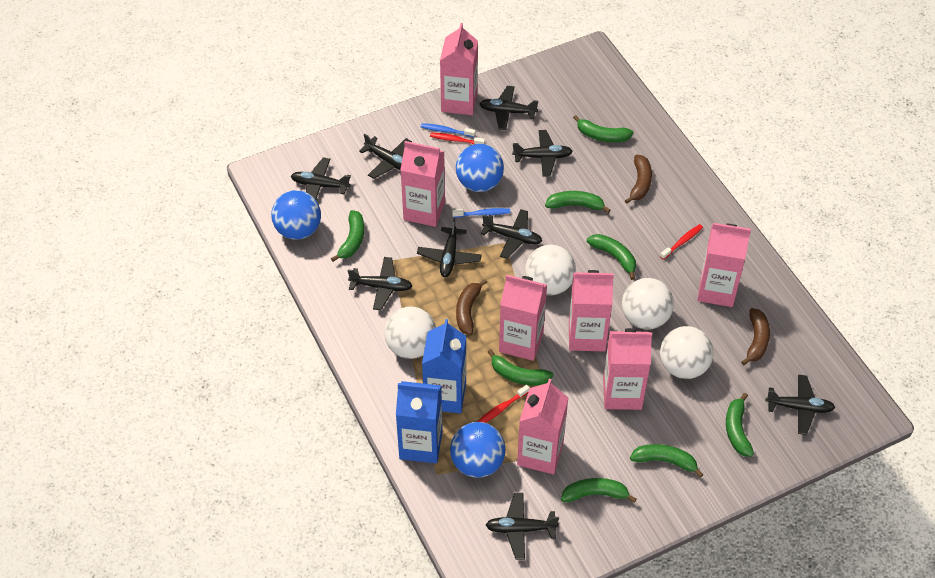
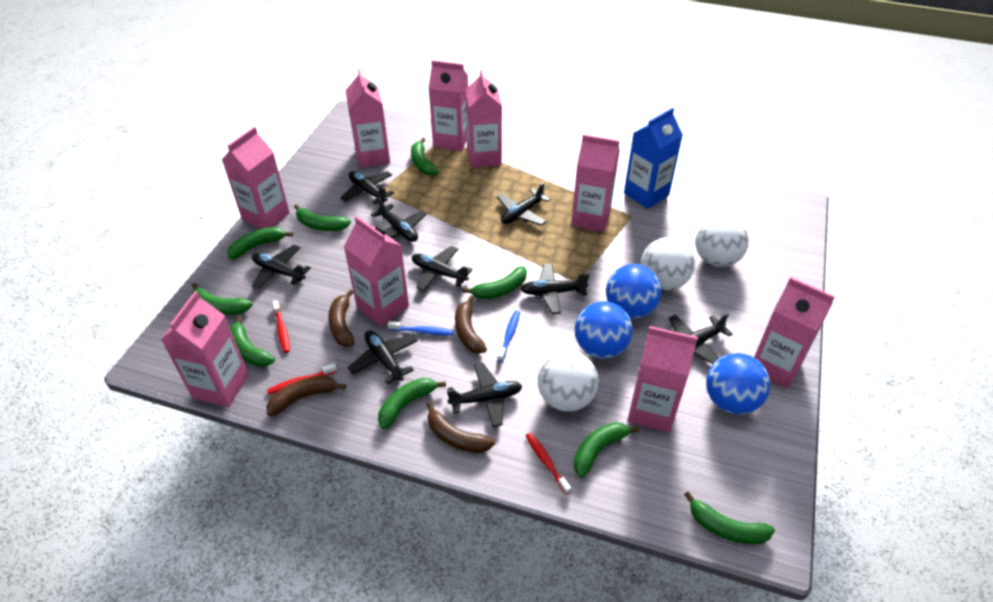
blue carton: 2 -> 1
brown banana: 3 -> 4
green banana: 8 -> 9
pink carton: 7 -> 9
white ball: 4 -> 3

